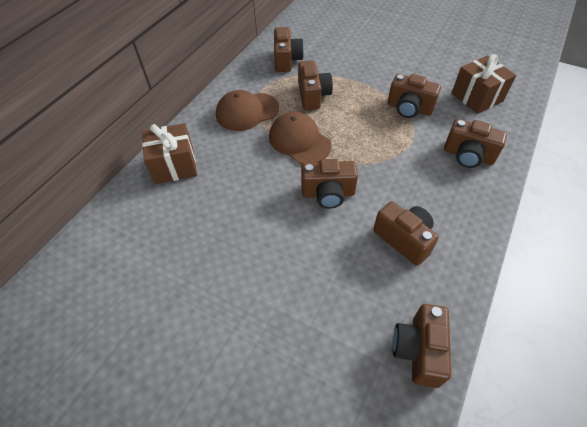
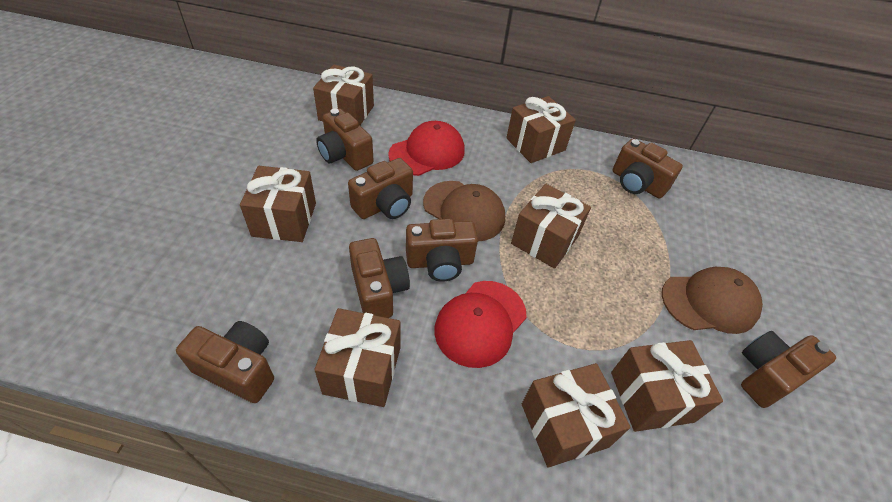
brown gift: 2 -> 7
red cap: 0 -> 2

